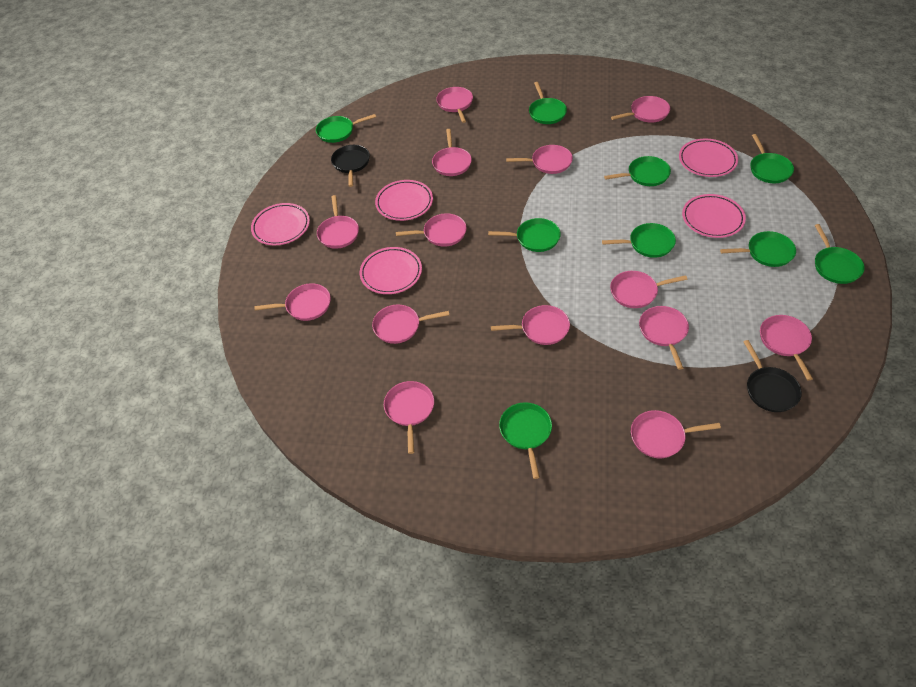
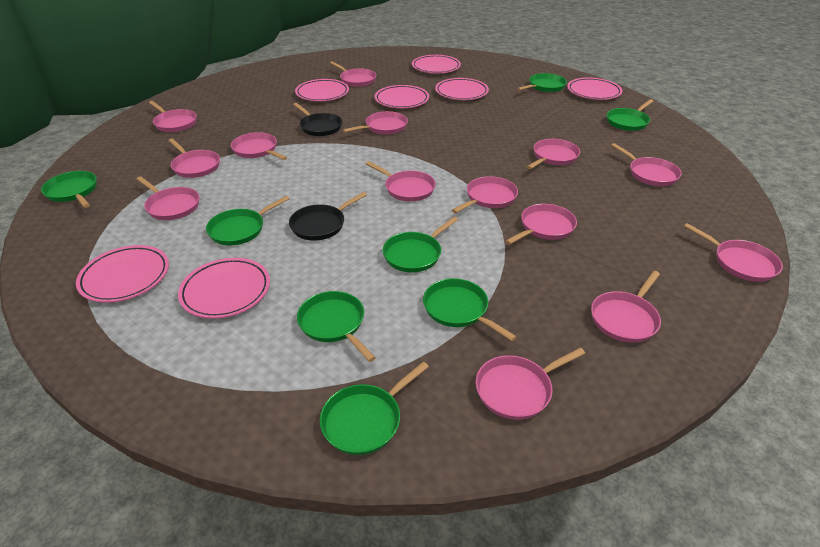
green pan: 9 -> 8
pink plate: 5 -> 7

